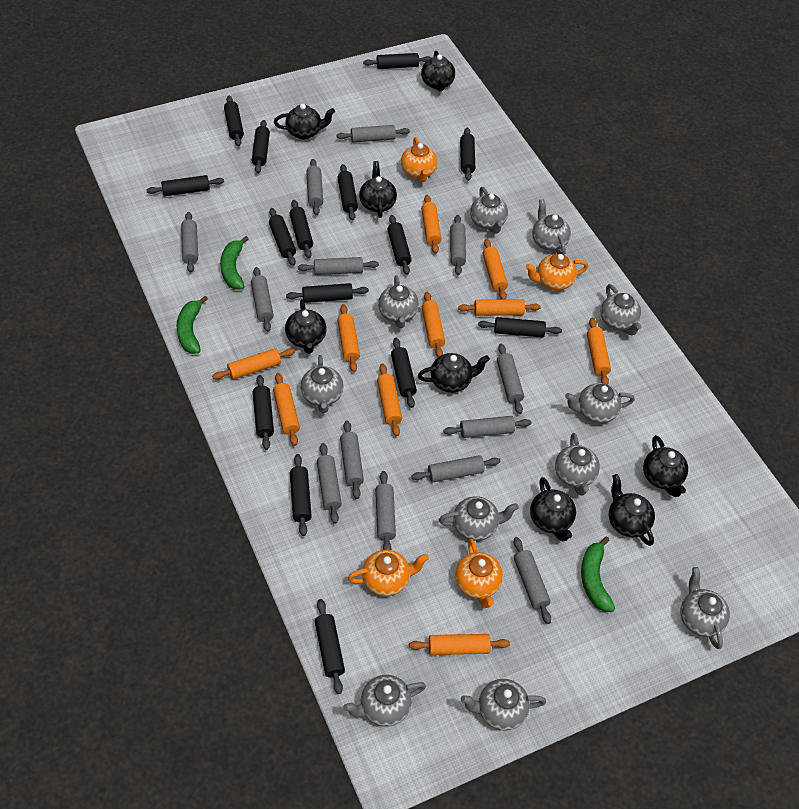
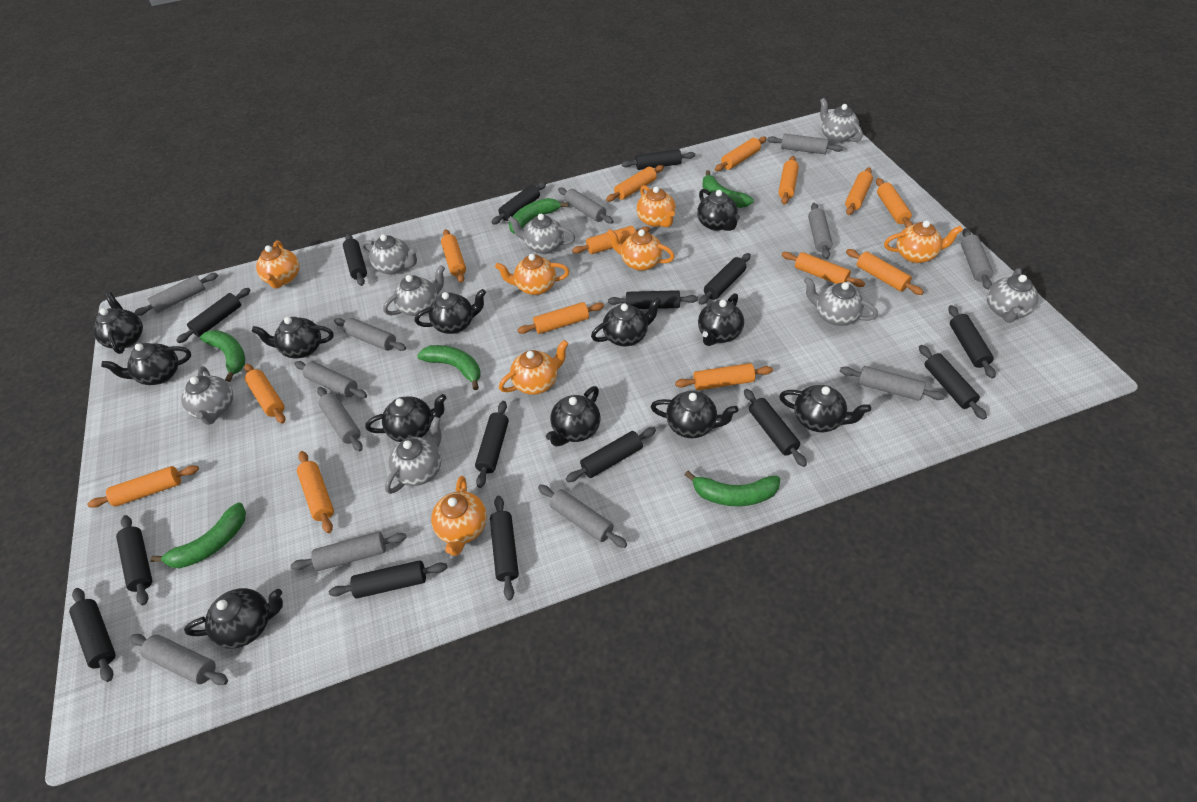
black teapot: 8 -> 12
green banana: 3 -> 6
grey rolling pin: 13 -> 12
grey teapot: 11 -> 8
orange rolling pin: 10 -> 14
orange teapot: 4 -> 7

